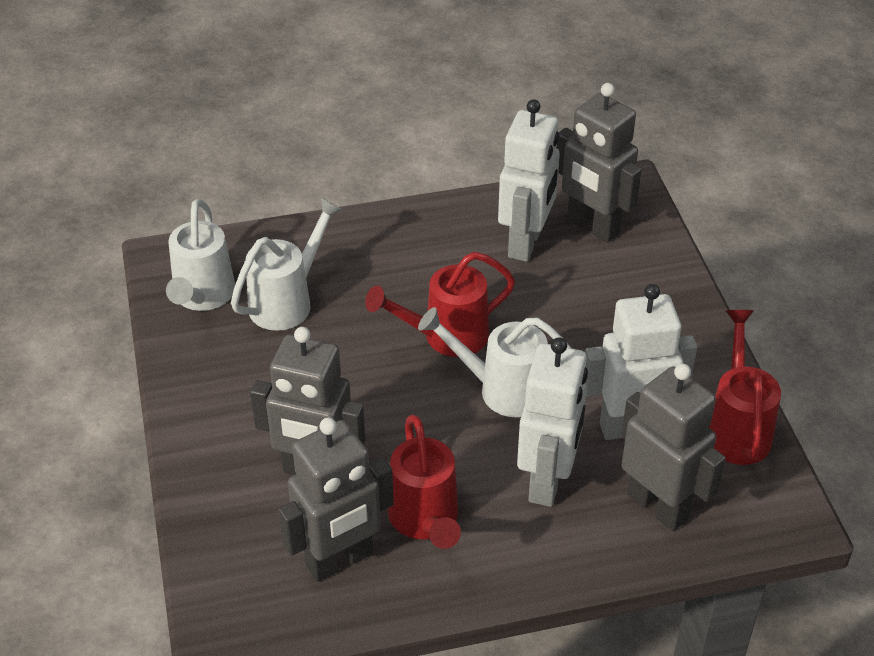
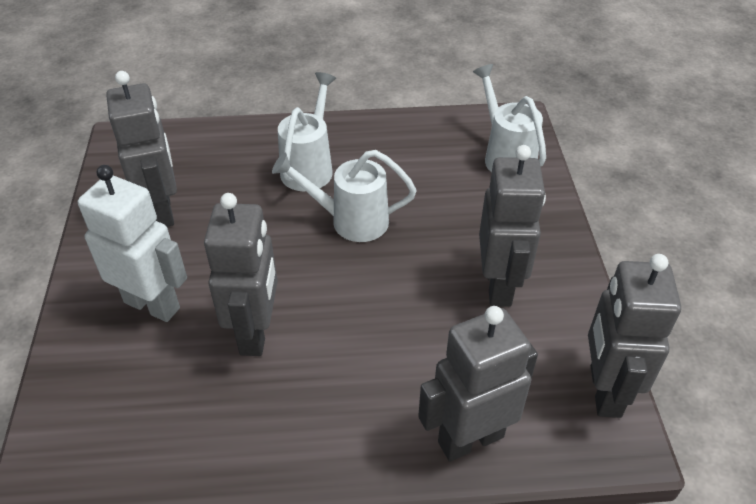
grey robot: 4 -> 5
red watering can: 3 -> 0
white robot: 3 -> 1

